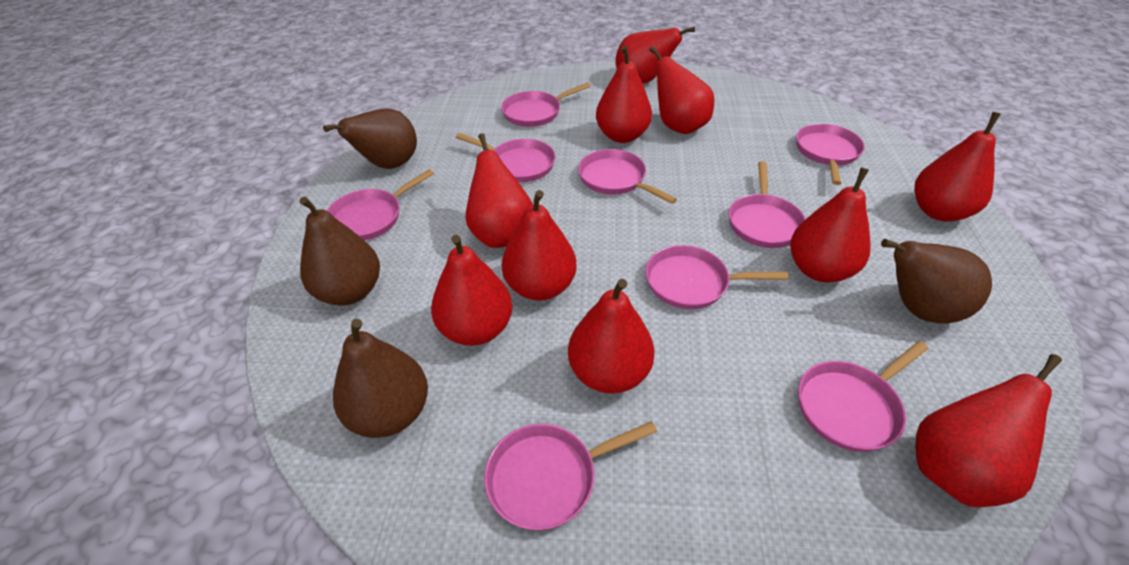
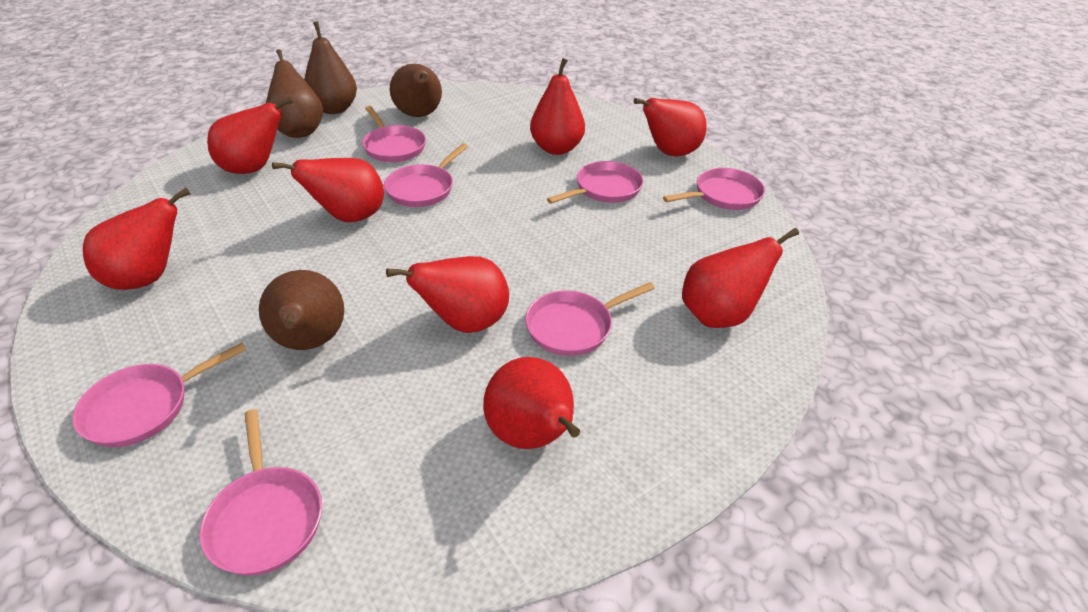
pink pan: 9 -> 7
red pear: 10 -> 8

